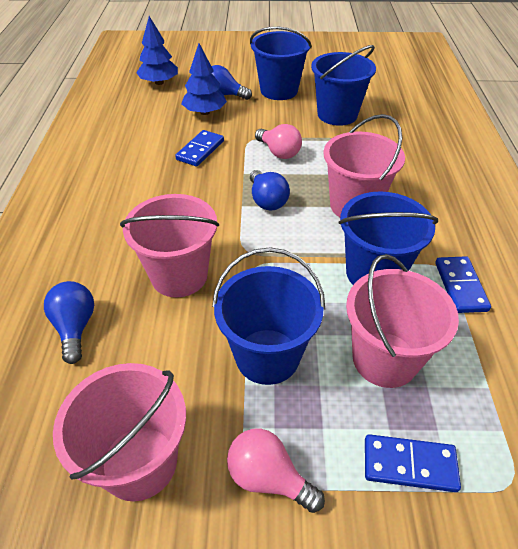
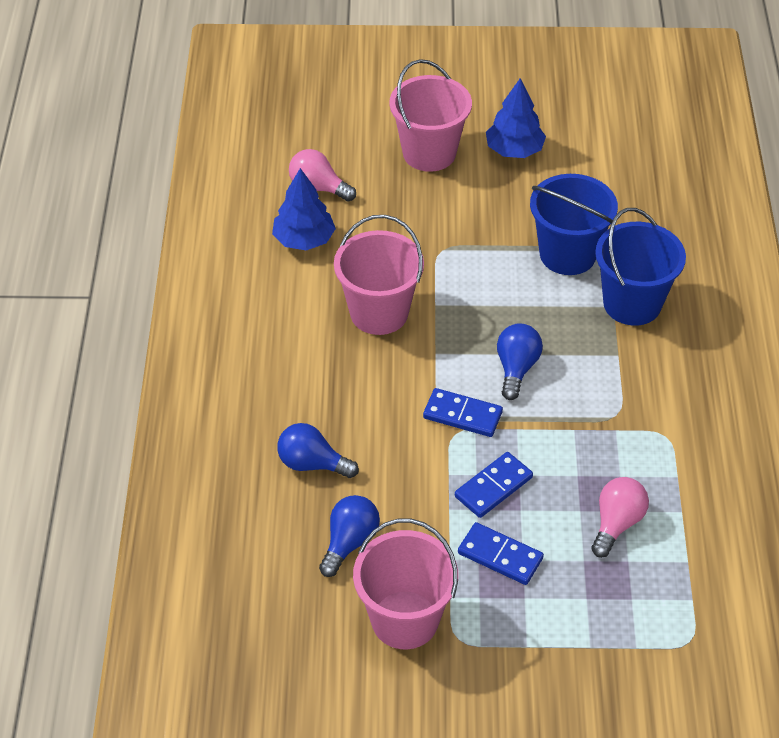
blue bucket: 4 -> 2
pink bucket: 4 -> 3

